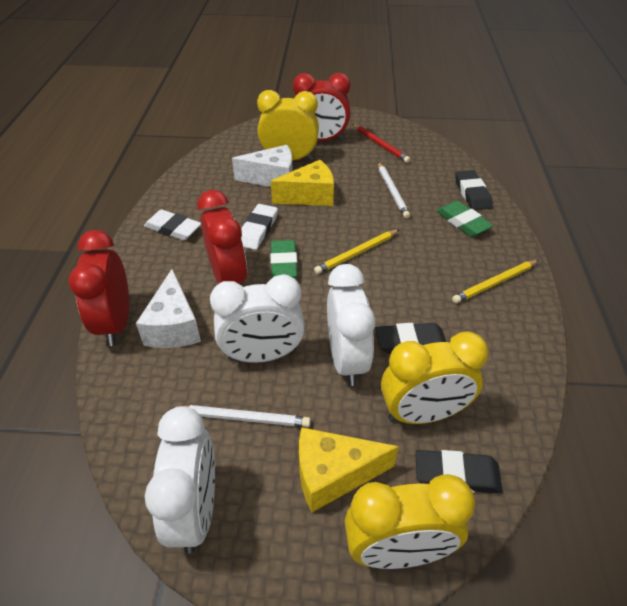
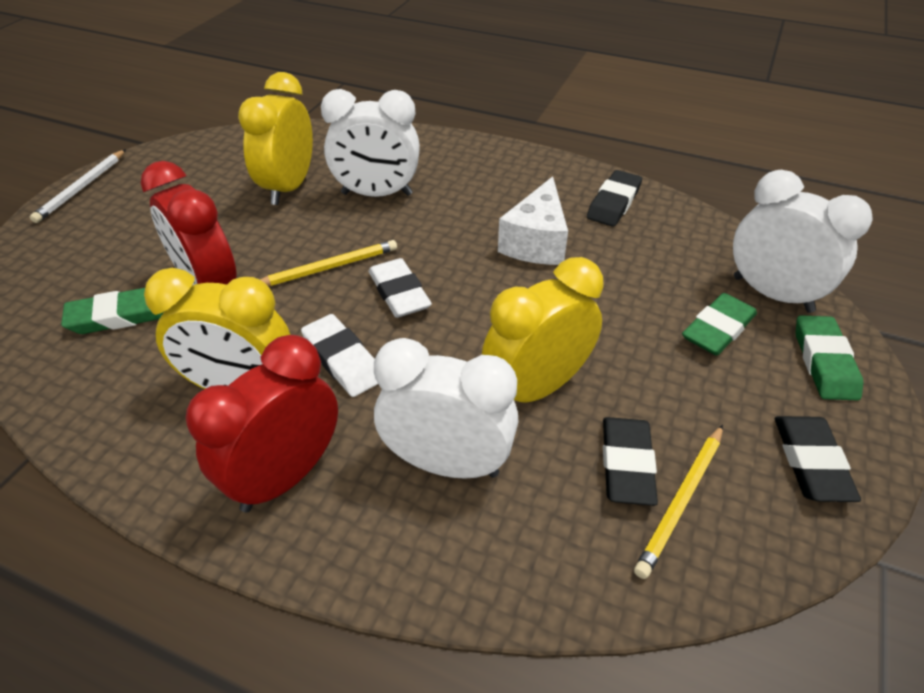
green eraser: 2 -> 3
red clock: 3 -> 2
red pencil: 1 -> 0
white cheese: 2 -> 1
white pencil: 2 -> 1
yellow cheese: 2 -> 0

